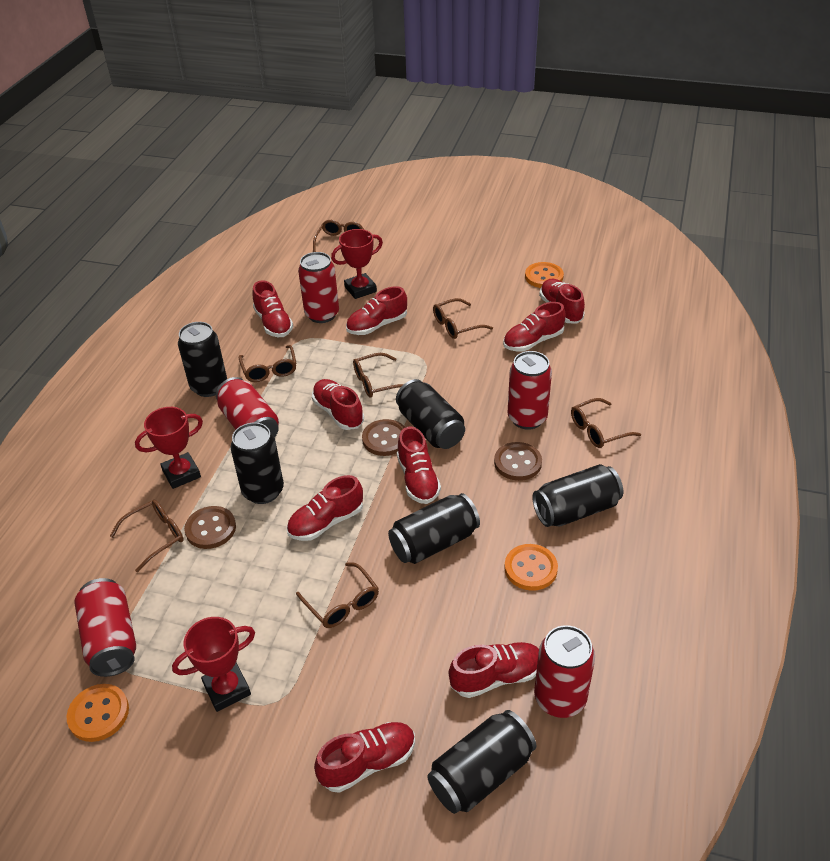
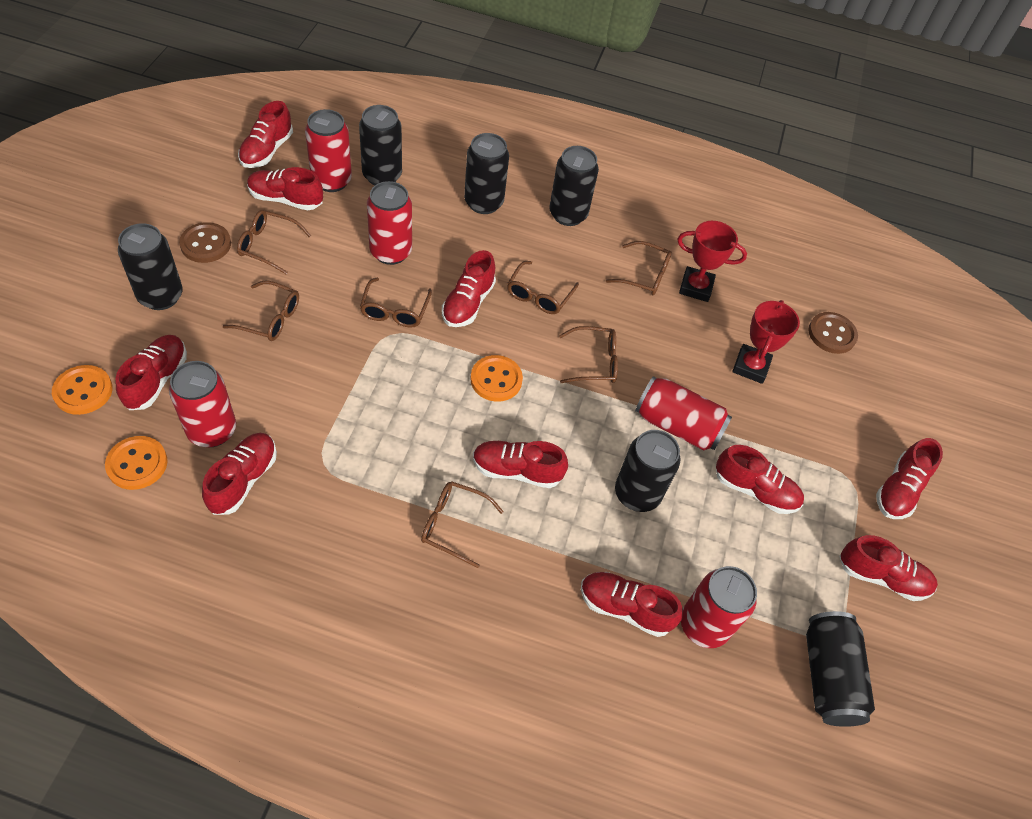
brown button: 3 -> 2
red shoe: 9 -> 10
red trophy: 3 -> 2

